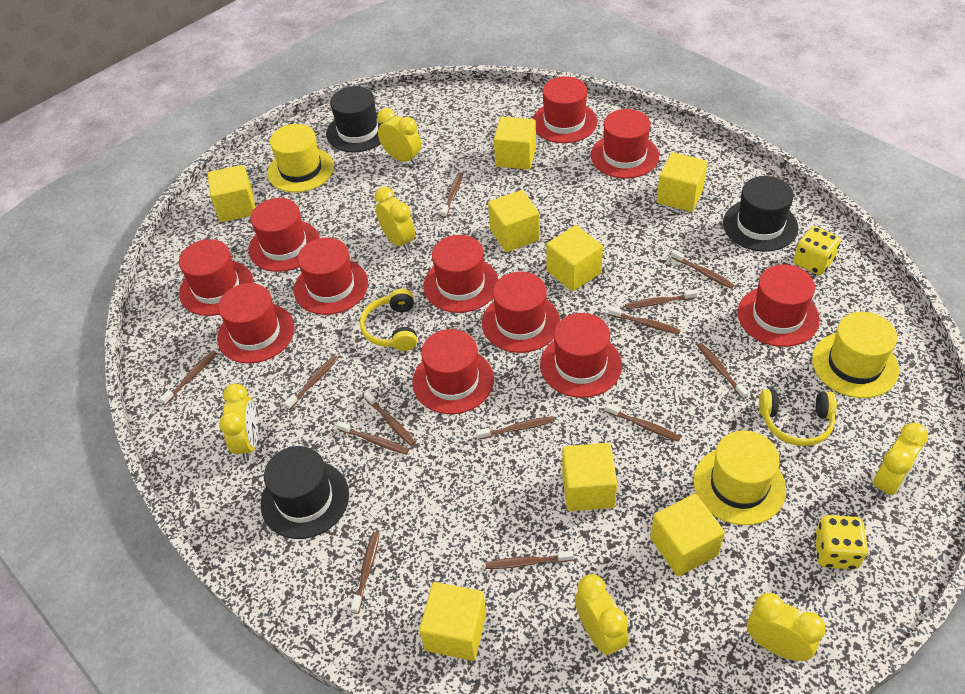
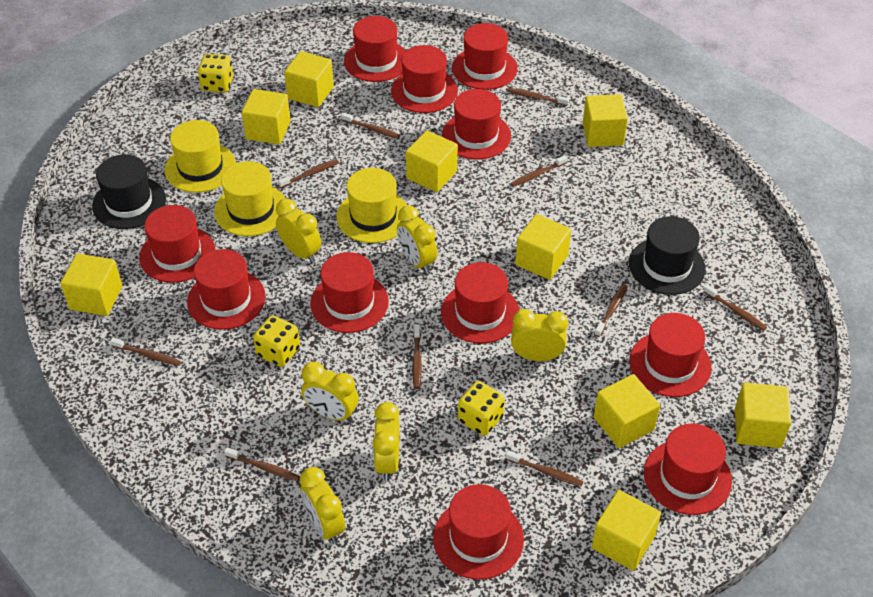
black hat: 3 -> 2
brown toothbrush: 13 -> 10
yellow cube: 8 -> 9
yellow dice: 2 -> 3
yellow headphones: 2 -> 0

